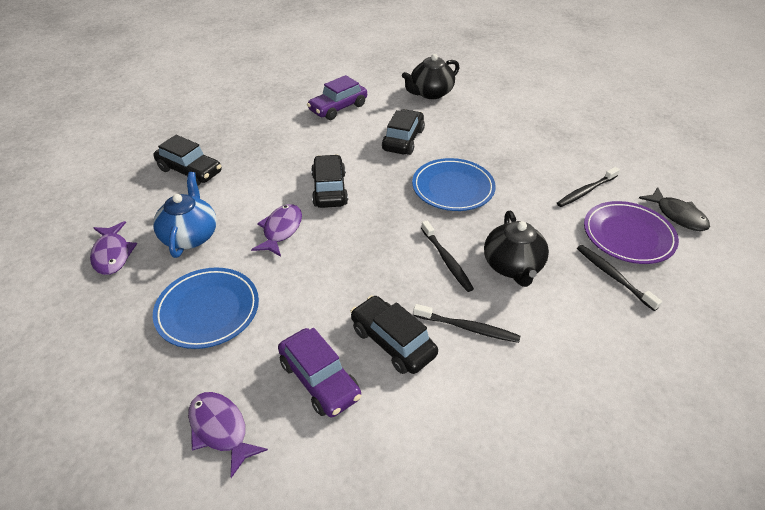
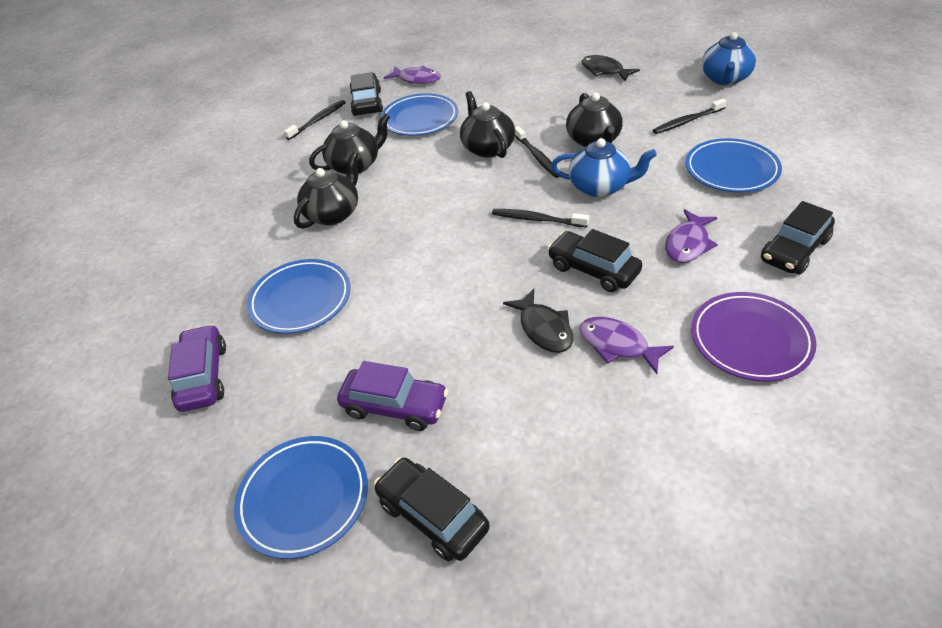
black fish: 1 -> 2
black teapot: 2 -> 4
blue plate: 2 -> 4
blue teapot: 1 -> 2

